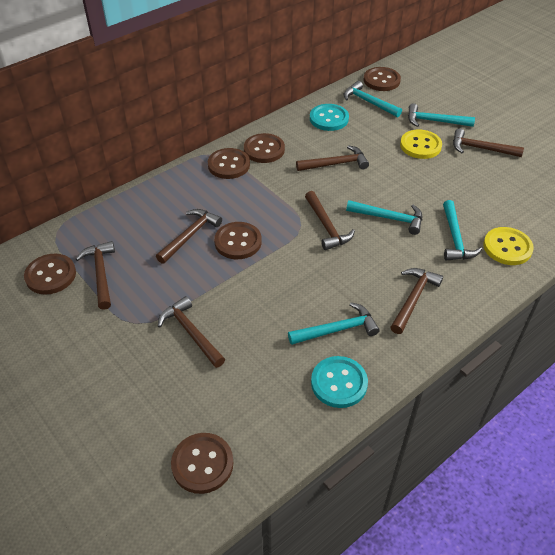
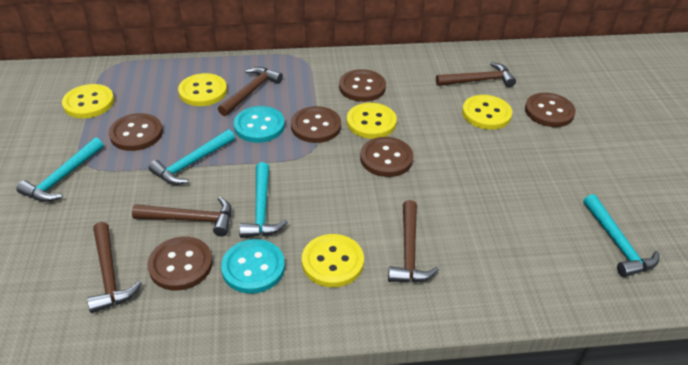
brown hammer: 7 -> 5
turquoise hammer: 5 -> 4
yellow button: 2 -> 5

